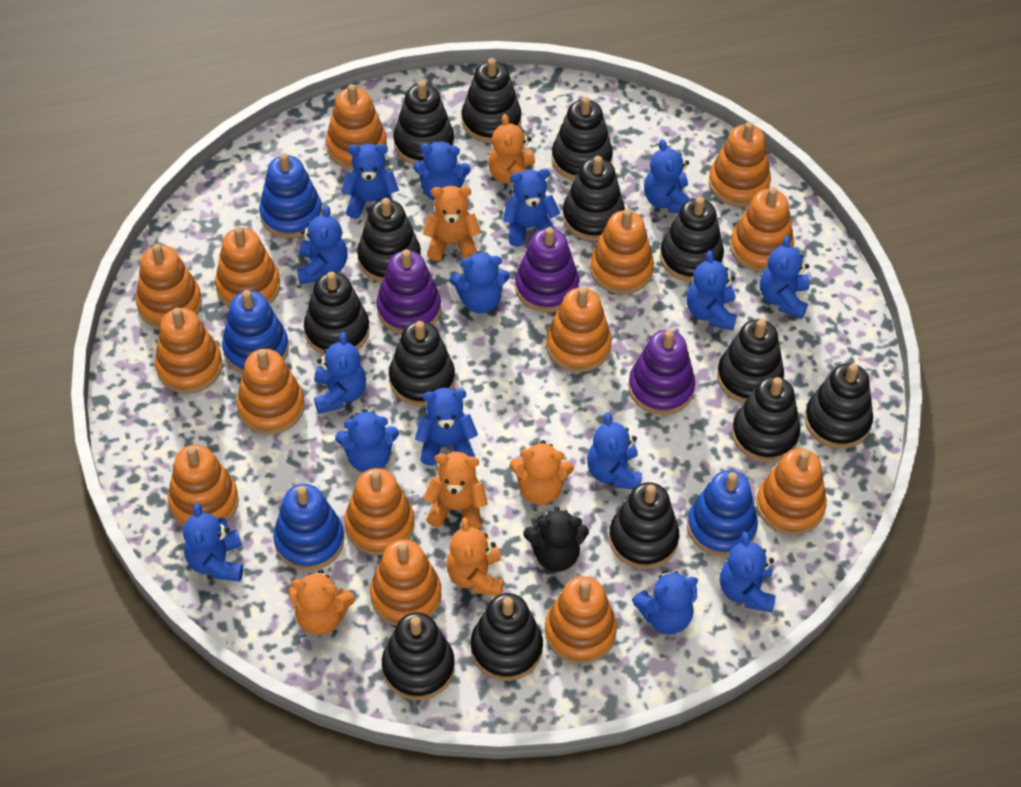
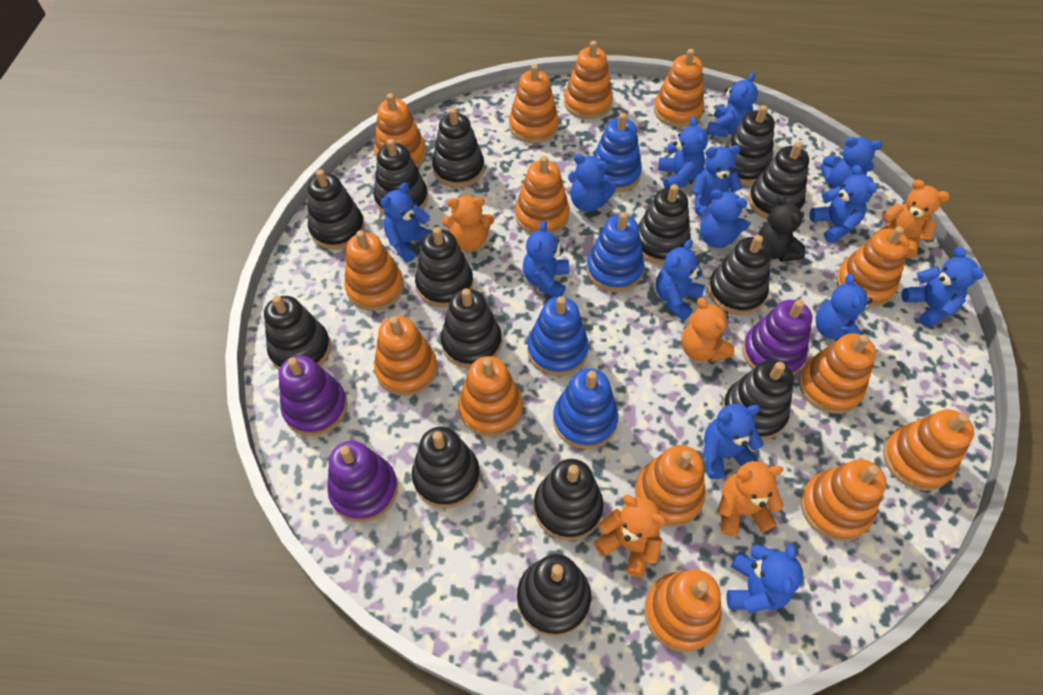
blue teddy bear: 15 -> 14
orange teddy bear: 6 -> 5

